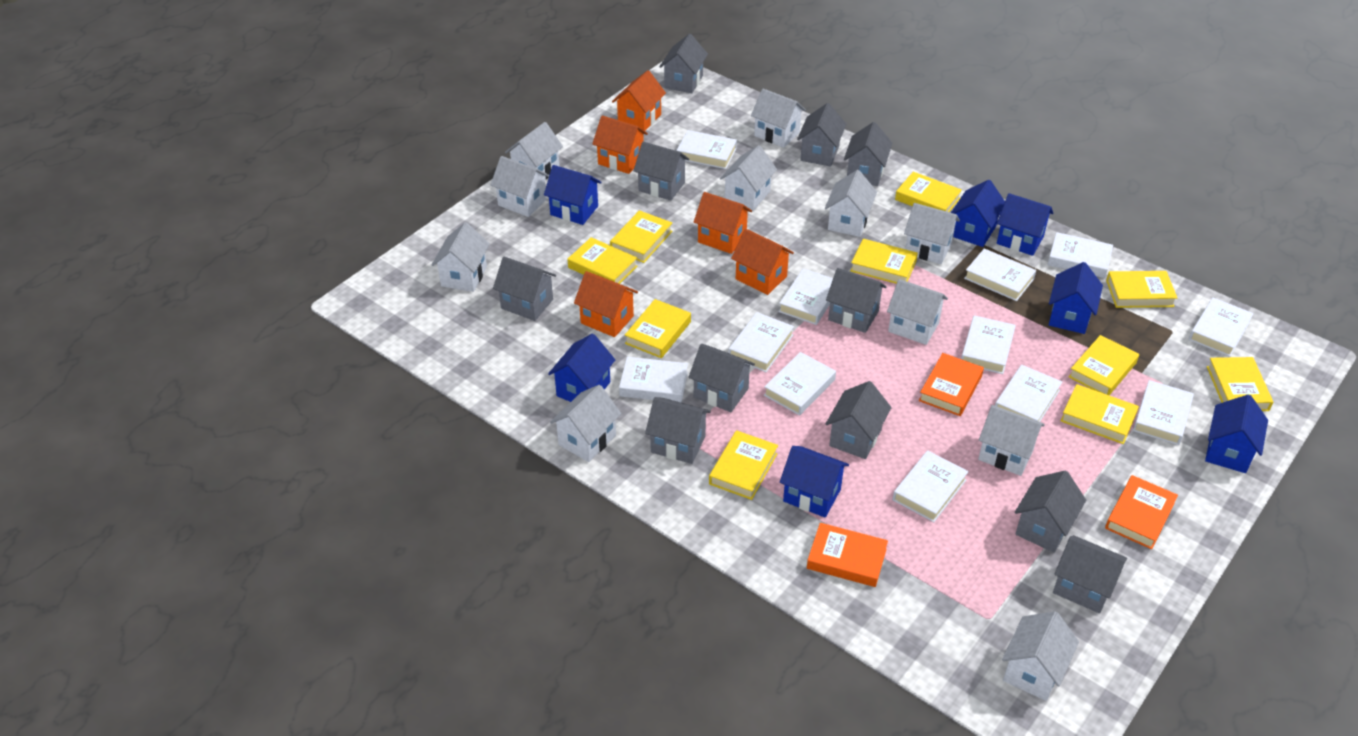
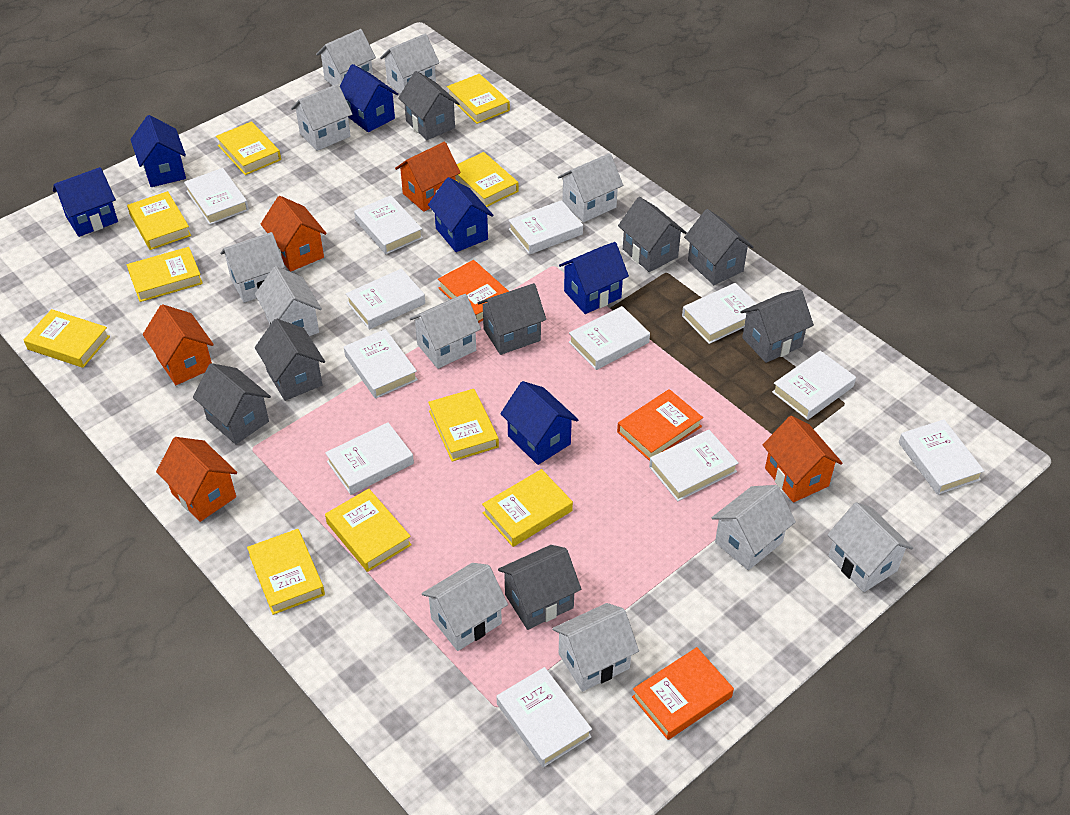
blue house: 7 -> 6
grey house: 11 -> 8

